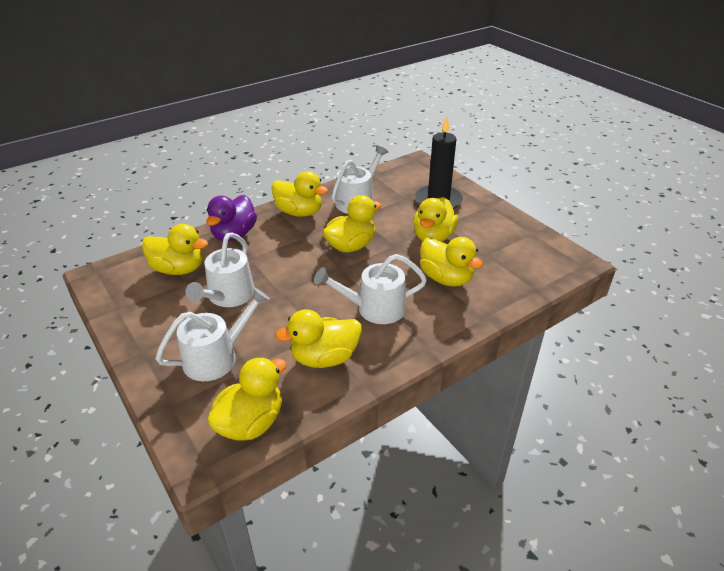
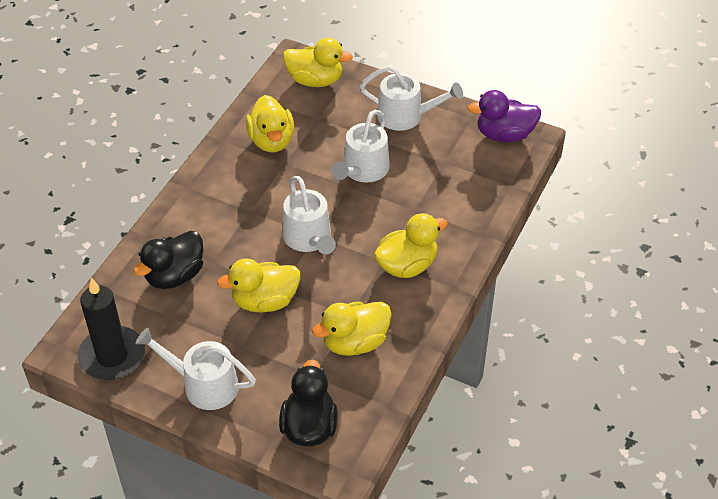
black duck: 0 -> 2
yellow duck: 7 -> 5

